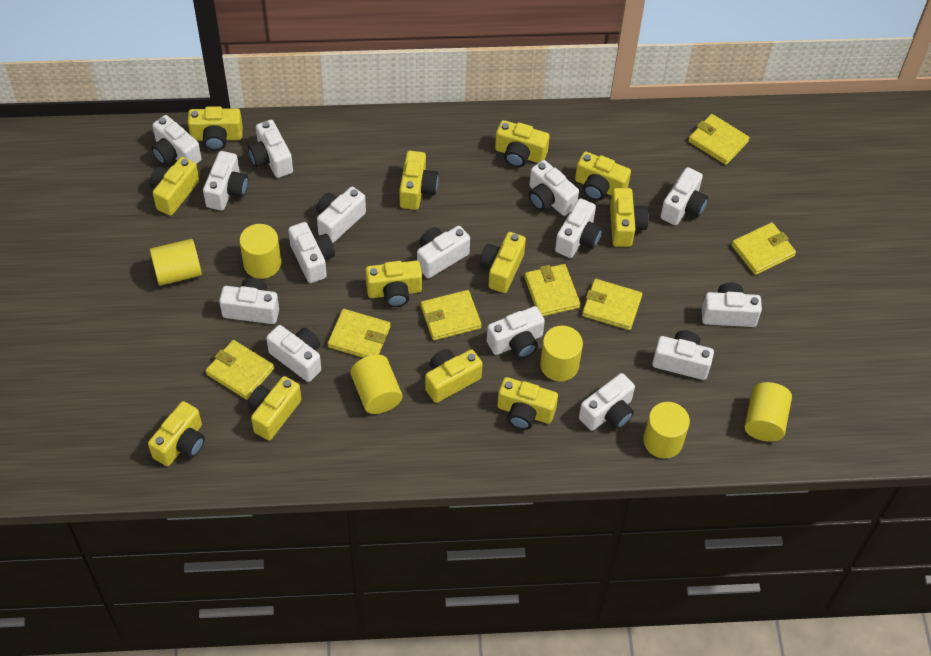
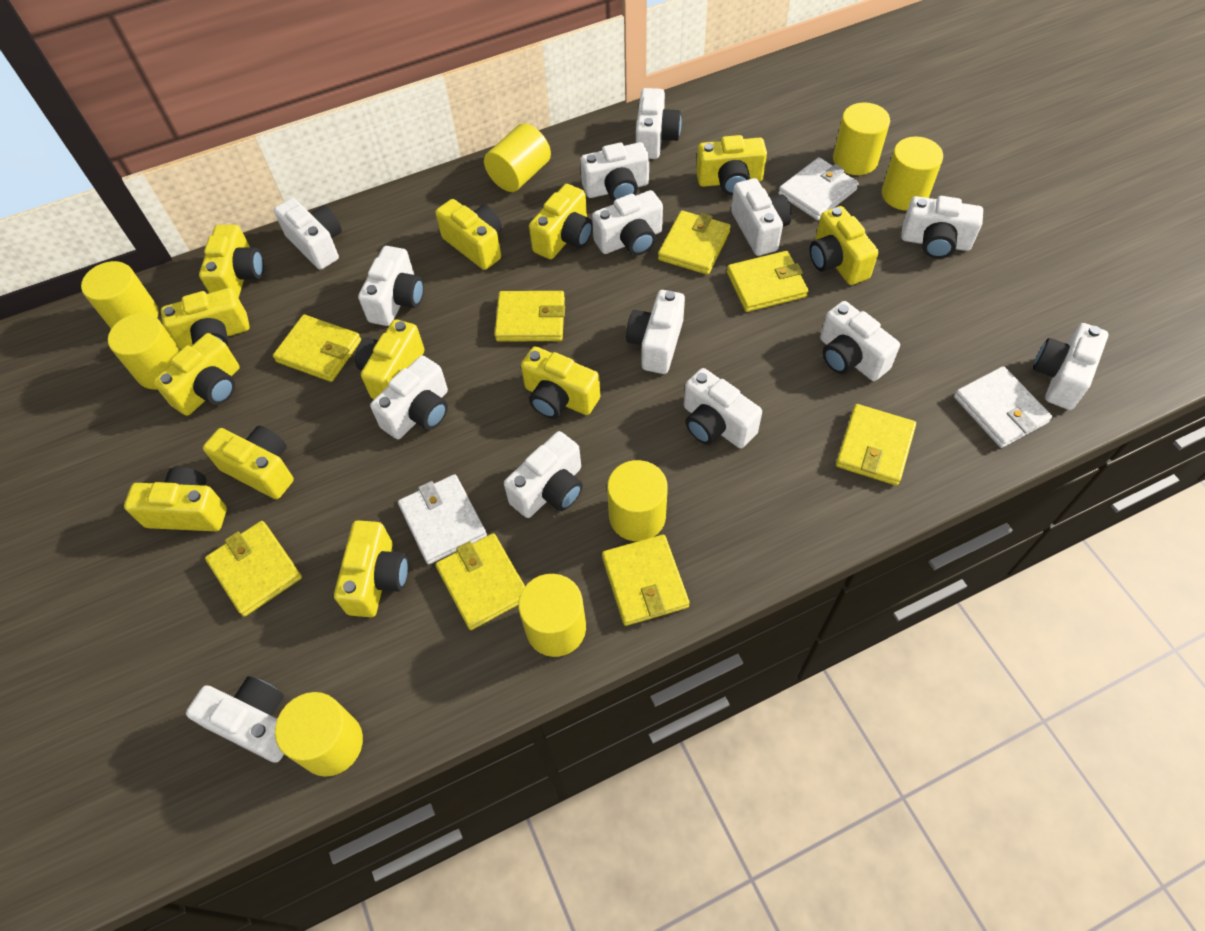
white camera: 15 -> 14
white wallet: 0 -> 3
yellow cylinder: 6 -> 8
yellow wallet: 7 -> 8

